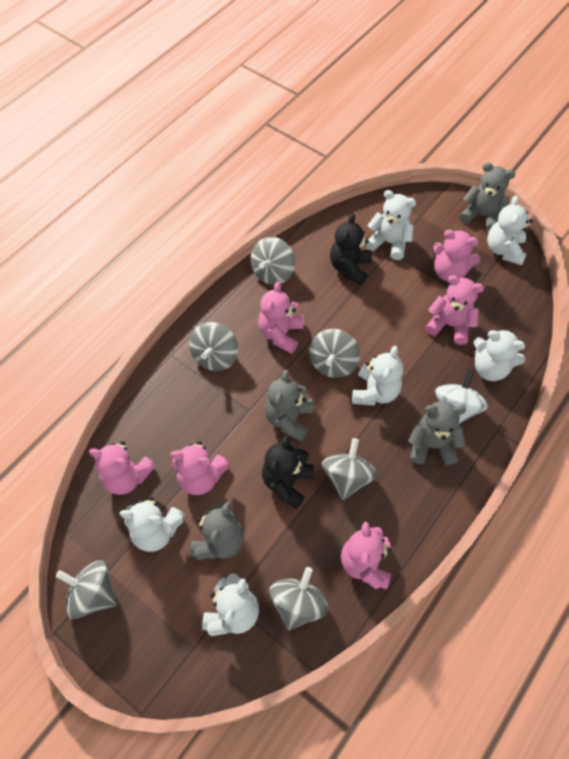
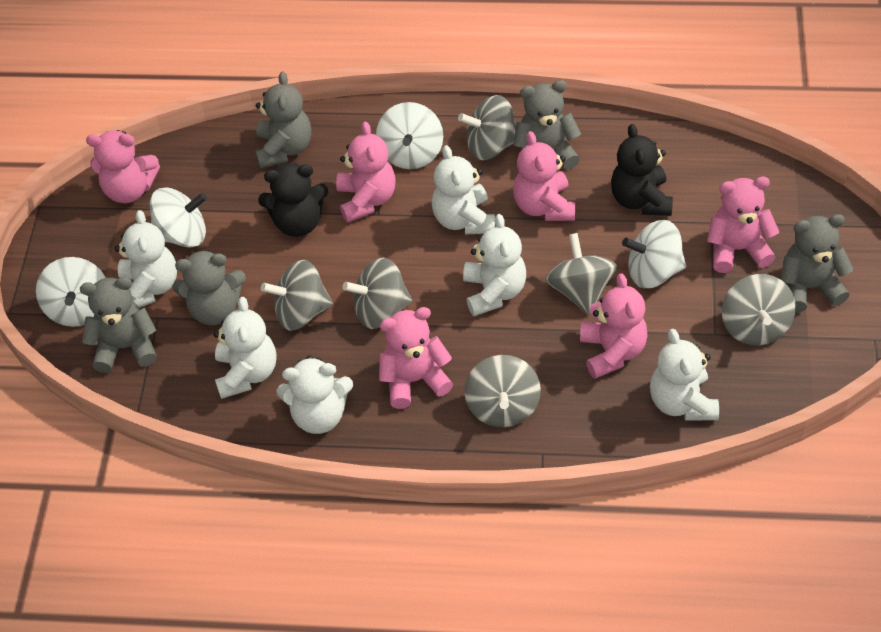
grey teddy bear: 4 -> 5
white spinning top: 1 -> 4

